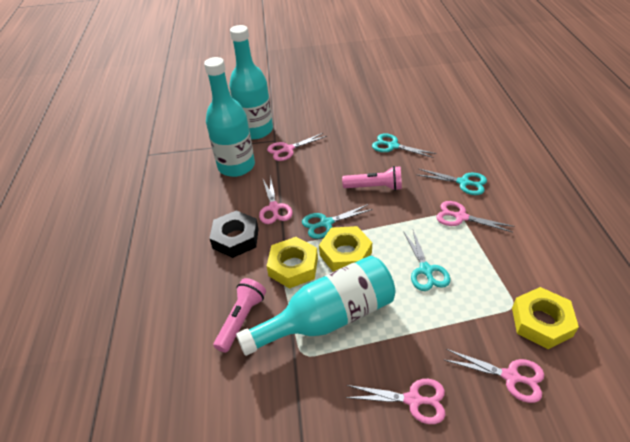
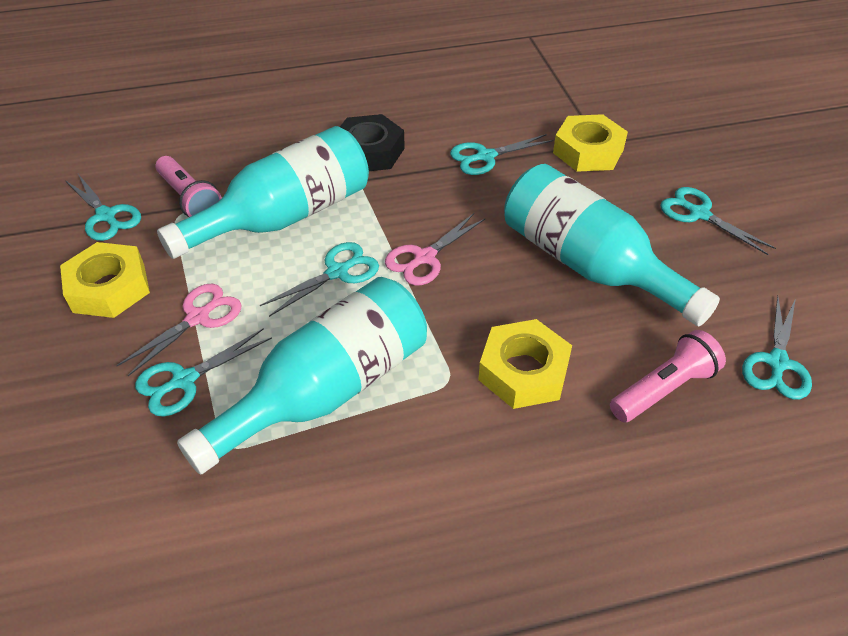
pink scissors: 5 -> 2
turquoise scissors: 4 -> 6

